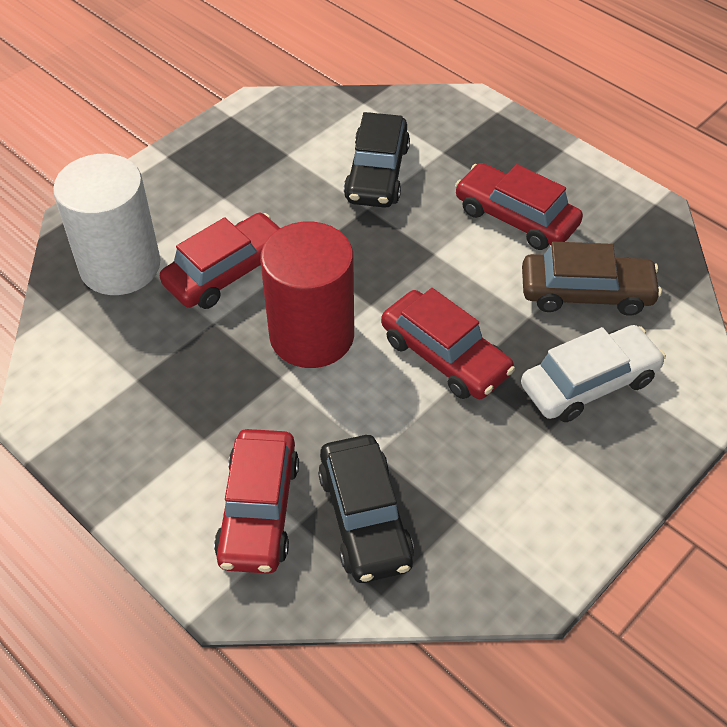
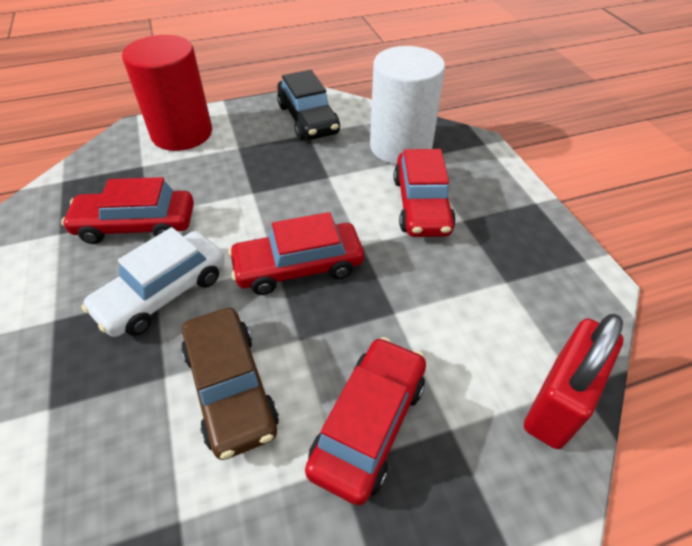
black car: 2 -> 1
red padlock: 0 -> 1

